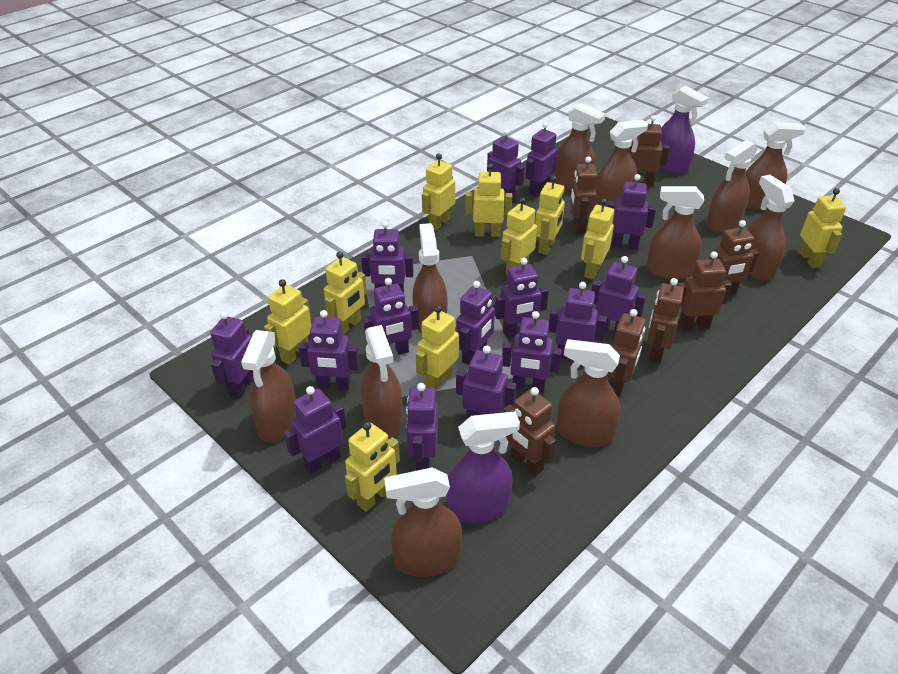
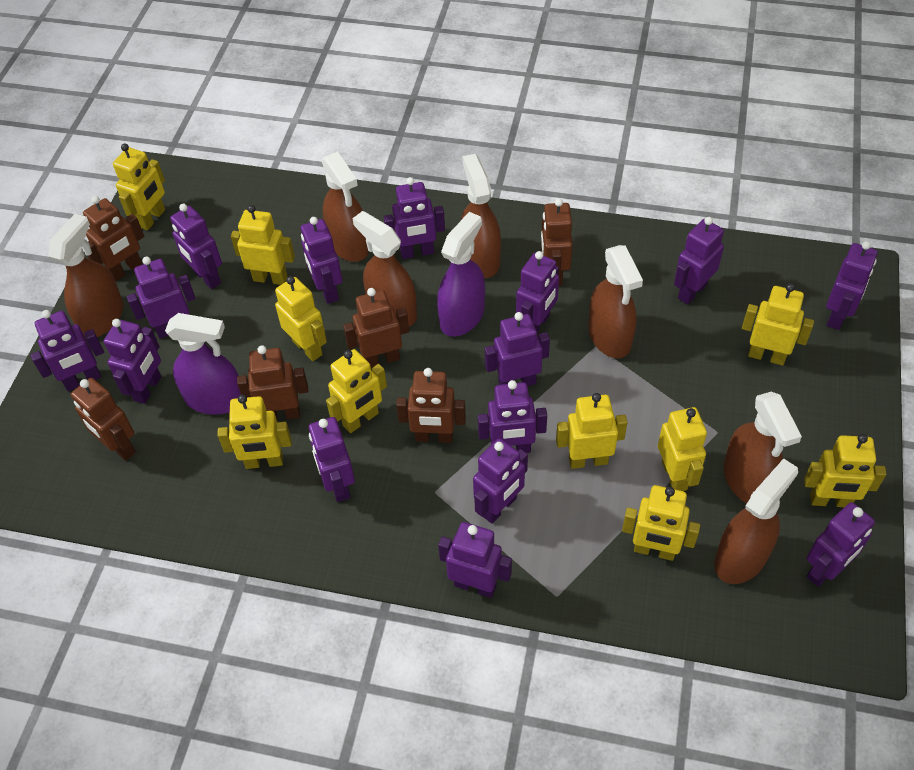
brown robot: 7 -> 6
brown spray bottle: 11 -> 7

